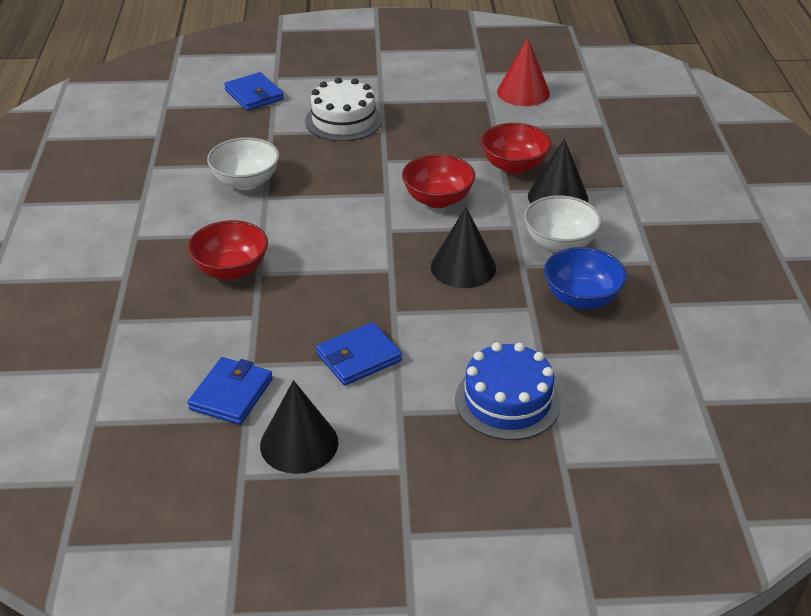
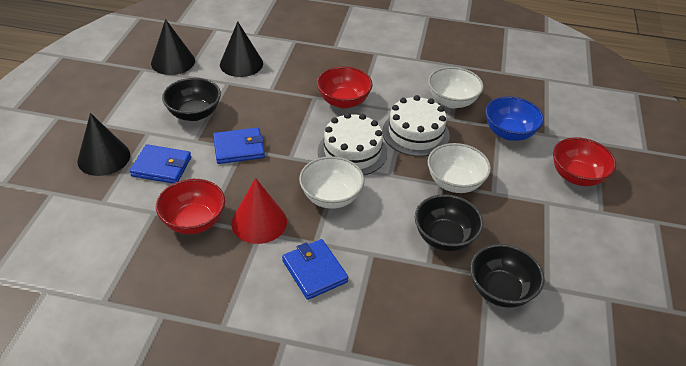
black bowl: 0 -> 3
blue cake: 1 -> 0
white bowl: 2 -> 3
white cake: 1 -> 2

